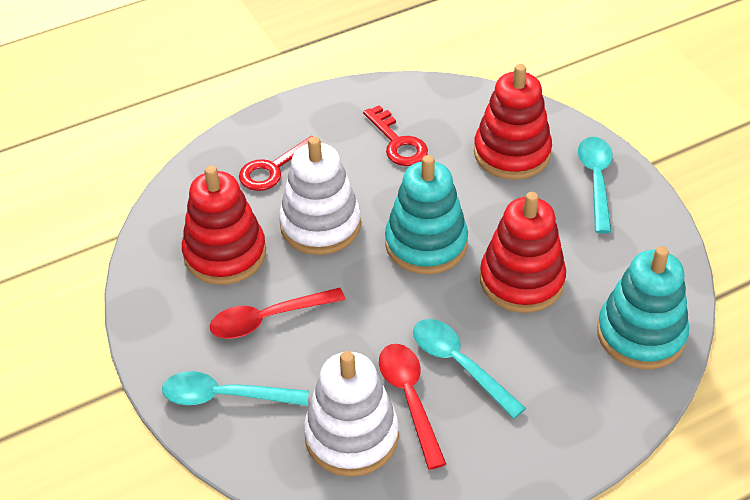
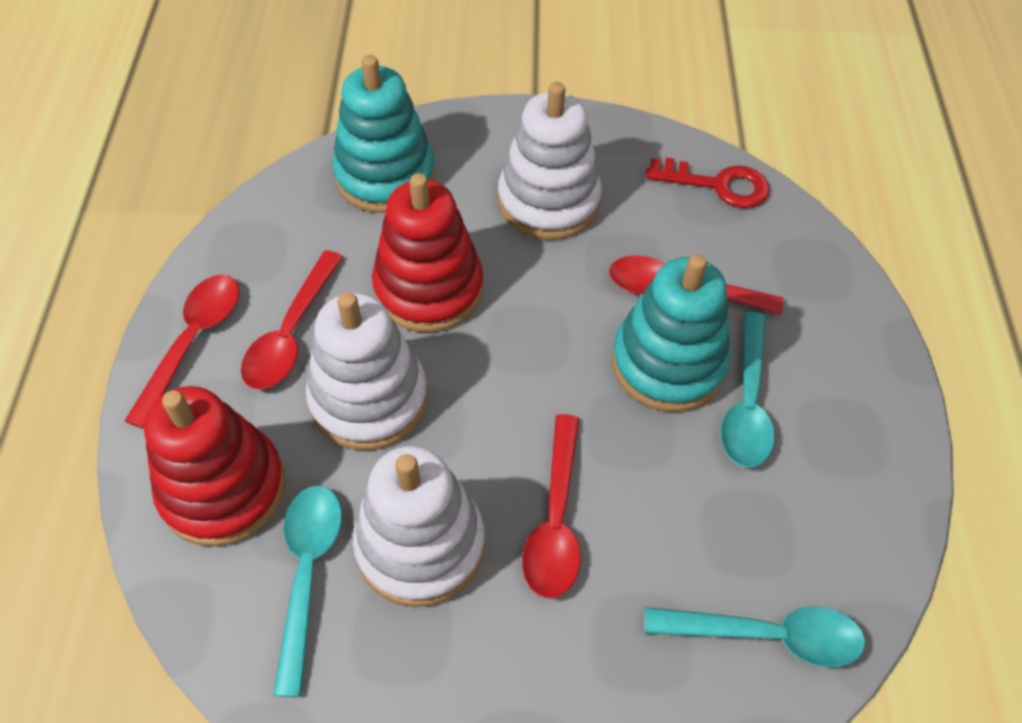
red key: 2 -> 1
red spoon: 2 -> 4
red stacking toy: 3 -> 2
white stacking toy: 2 -> 3

